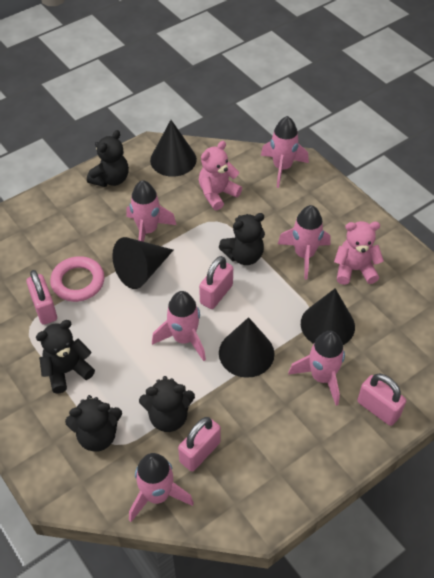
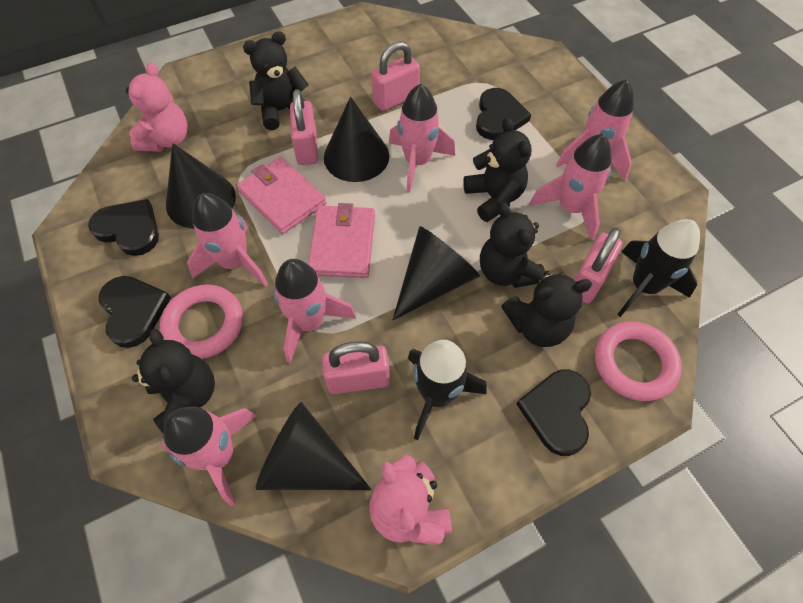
black heart: 0 -> 4
black rocket: 0 -> 2
pink ring: 1 -> 2
pink wallet: 0 -> 2

